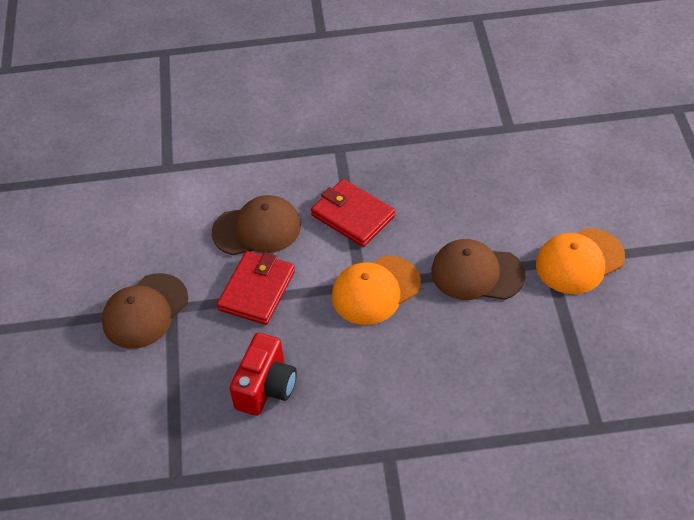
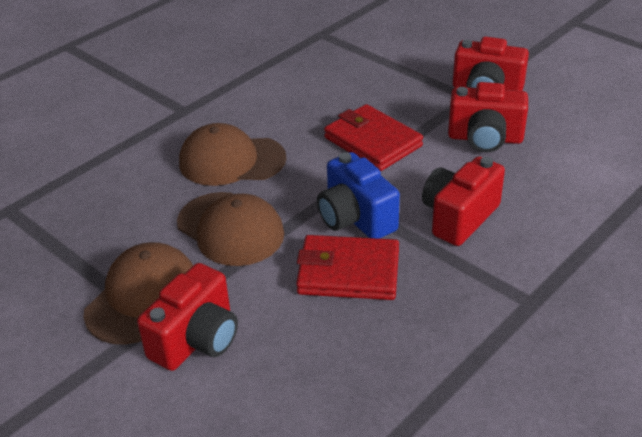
blue camera: 0 -> 1
orange cap: 2 -> 0
red camera: 1 -> 4

